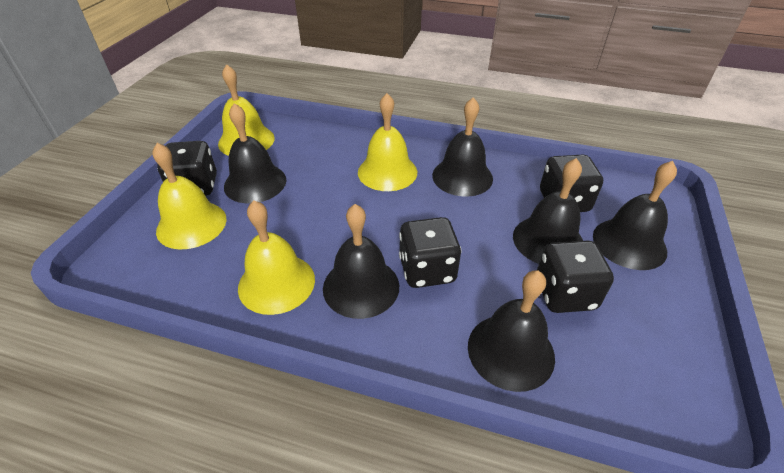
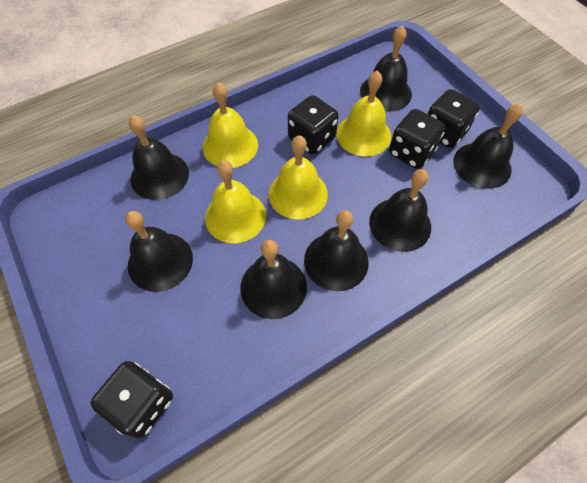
black bell: 6 -> 7

